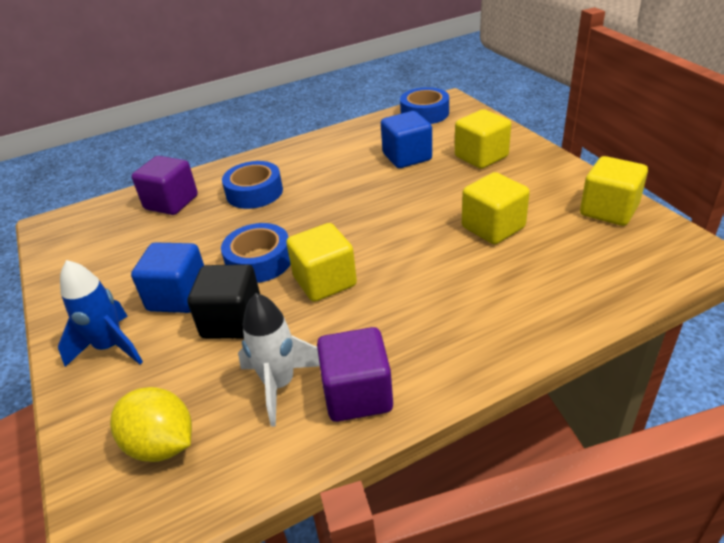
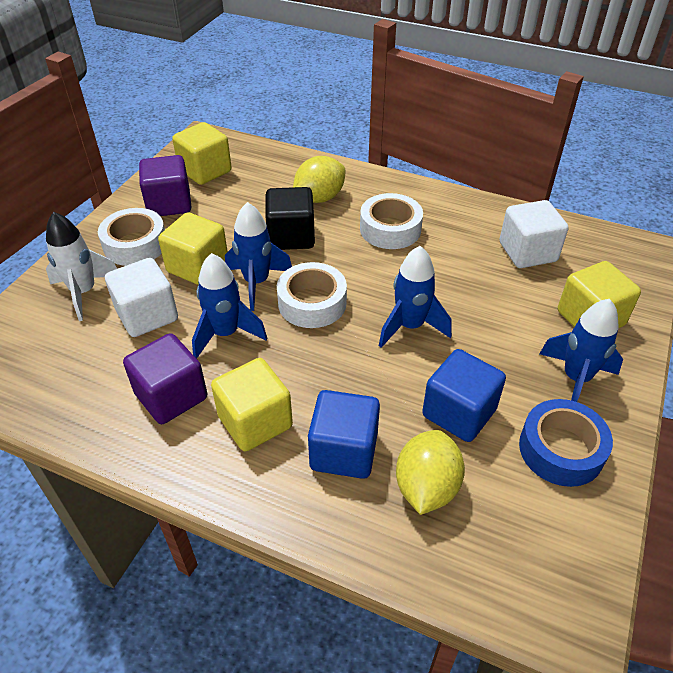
blue rocket: 1 -> 4
blue tape: 3 -> 1
white cube: 0 -> 2
white tape: 0 -> 3
yellow lemon: 1 -> 2

